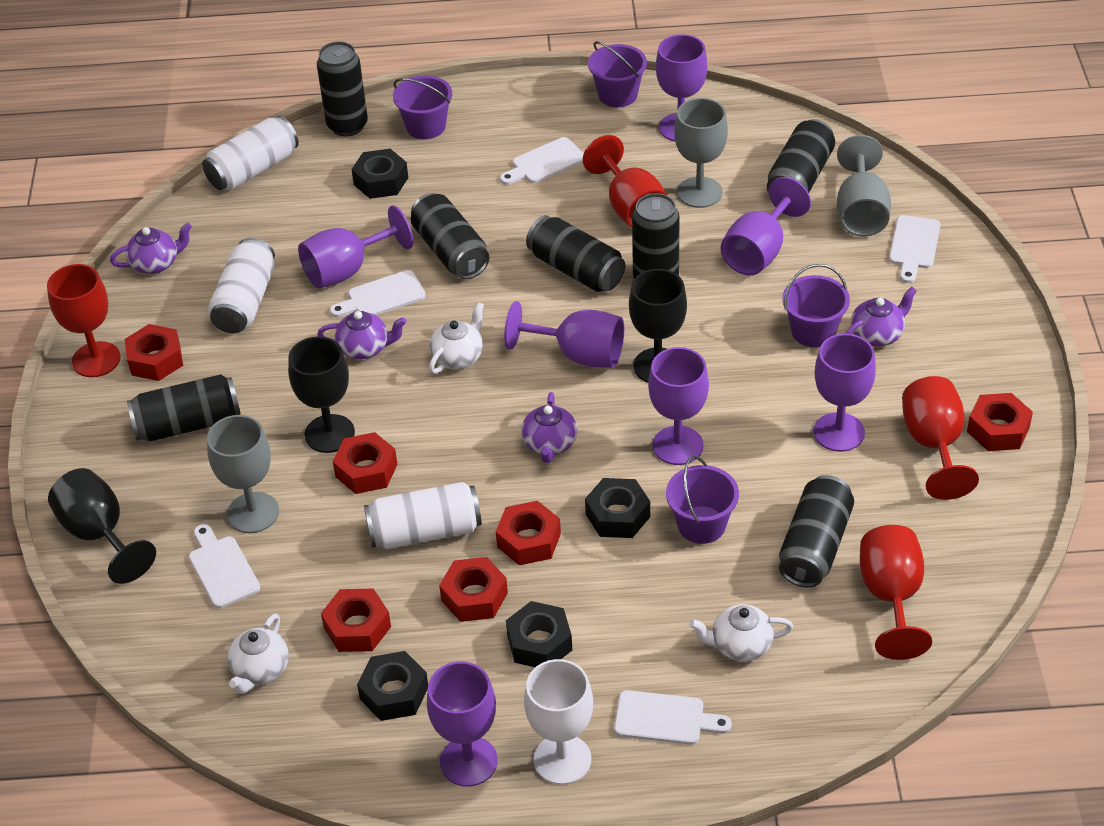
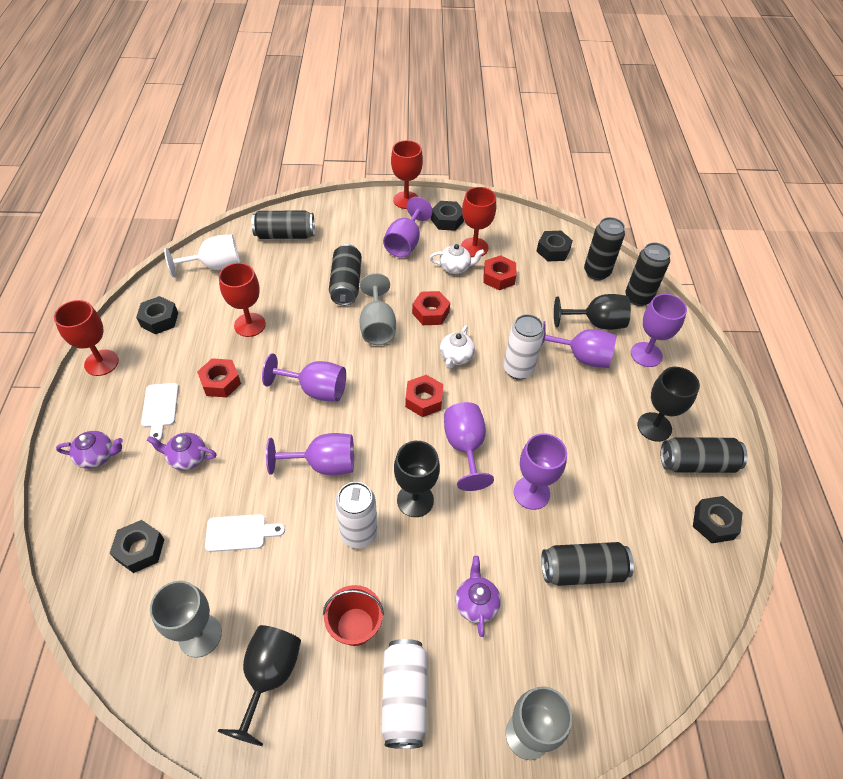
black can: 7 -> 6
black goblet: 3 -> 4
black nut: 4 -> 5
purple bucket: 4 -> 0
purple teapot: 4 -> 3
red bucket: 0 -> 1
red nut: 6 -> 4
white cutting board: 5 -> 2
white teapot: 3 -> 2

